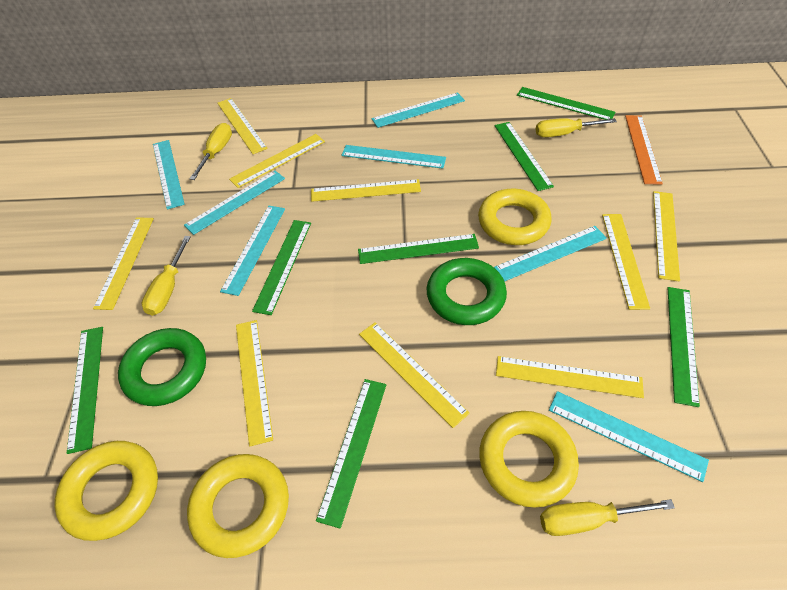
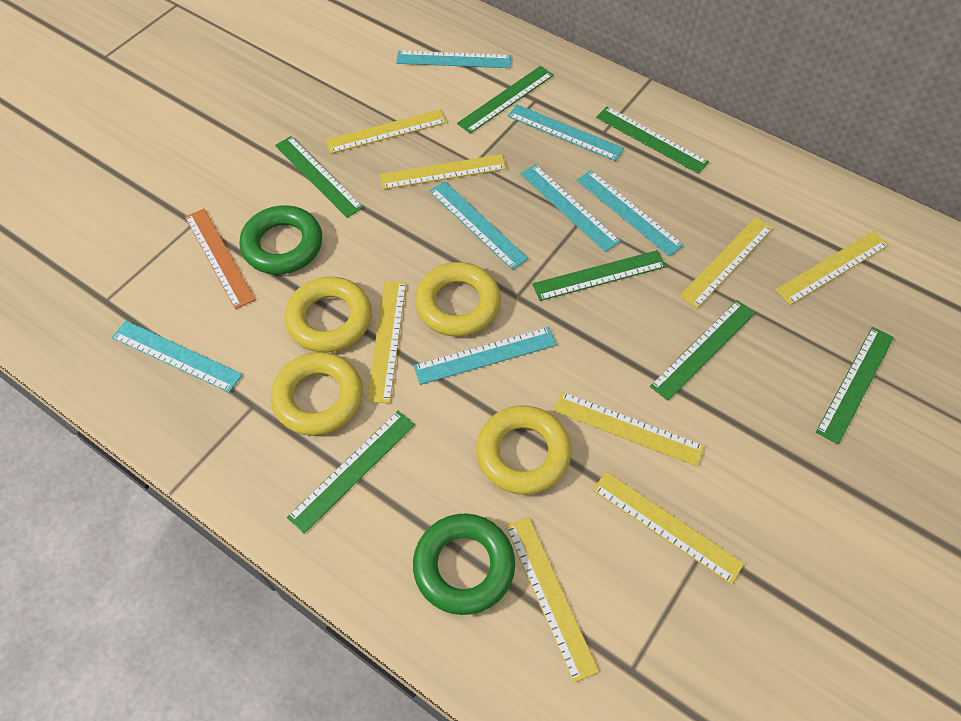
yellow ruler: 9 -> 8
yellow screwdriver: 4 -> 0

